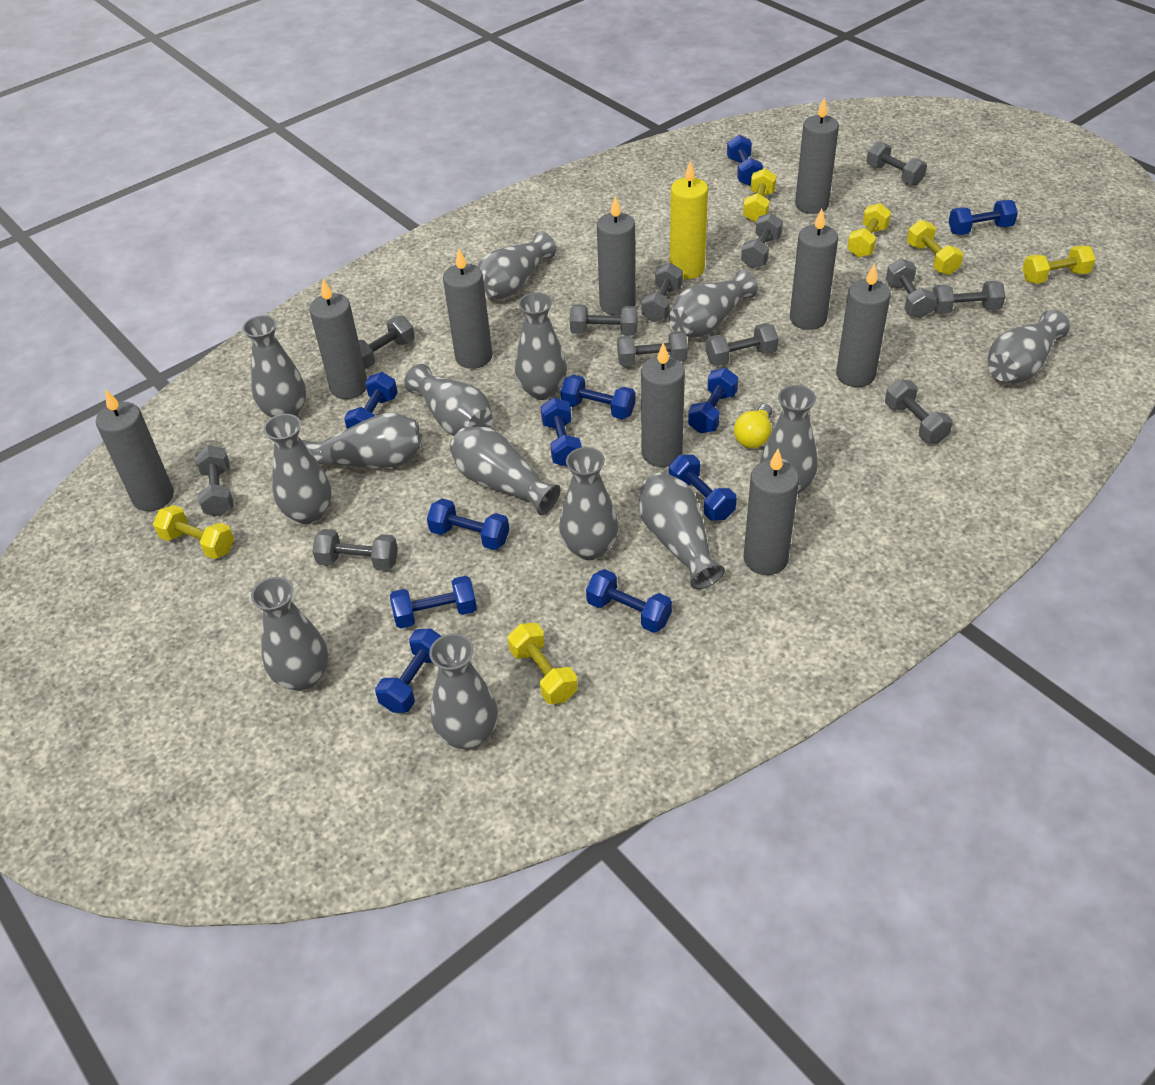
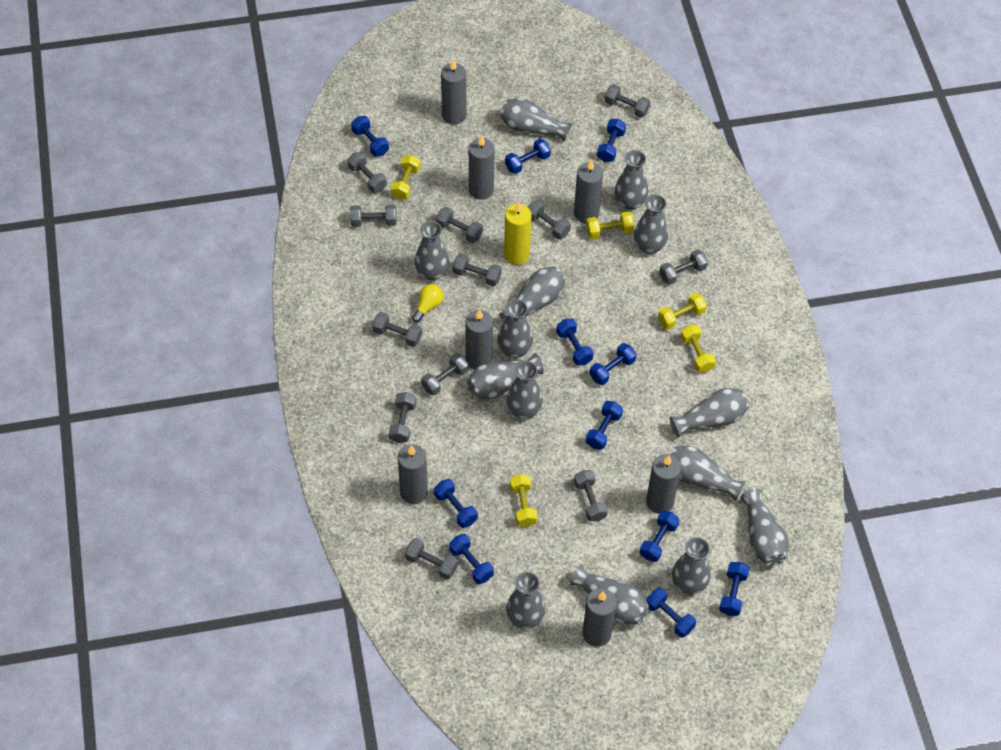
grey candle: 9 -> 7
yellow dumbbell: 6 -> 5

